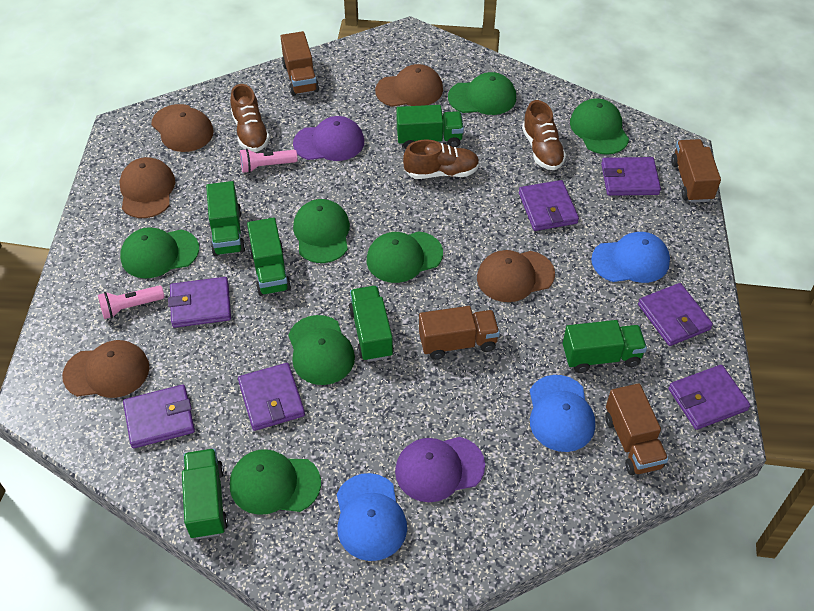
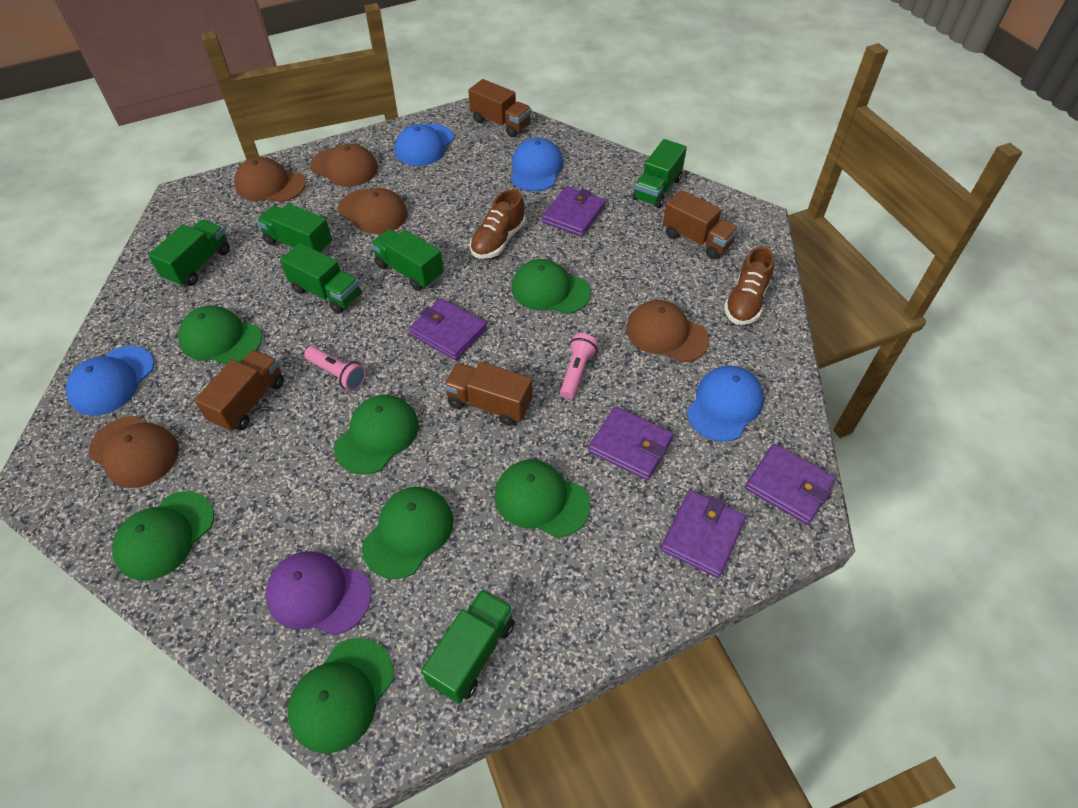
blue cap: 3 -> 4
brown shoe: 3 -> 2
purple cap: 2 -> 1
purple wallet: 7 -> 5

